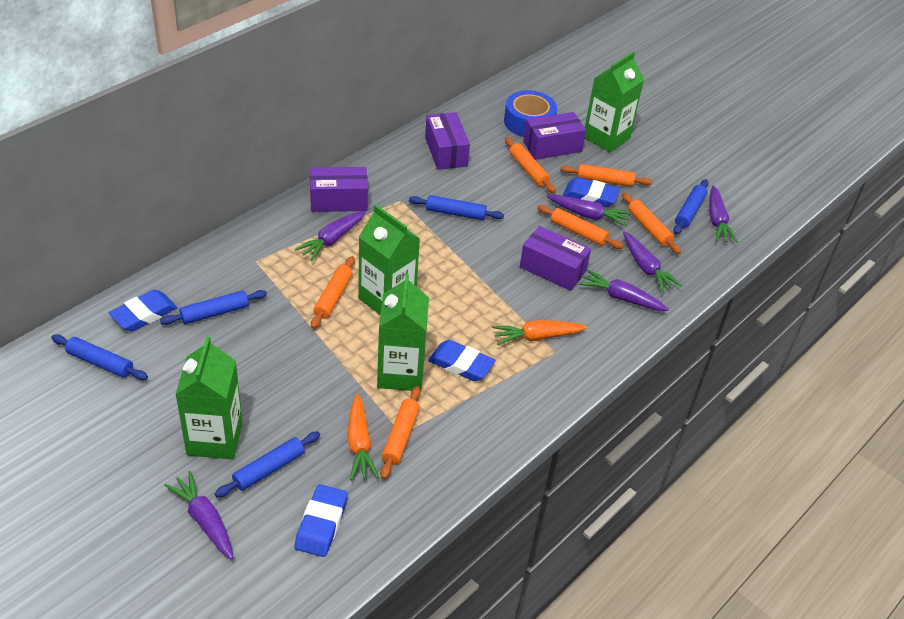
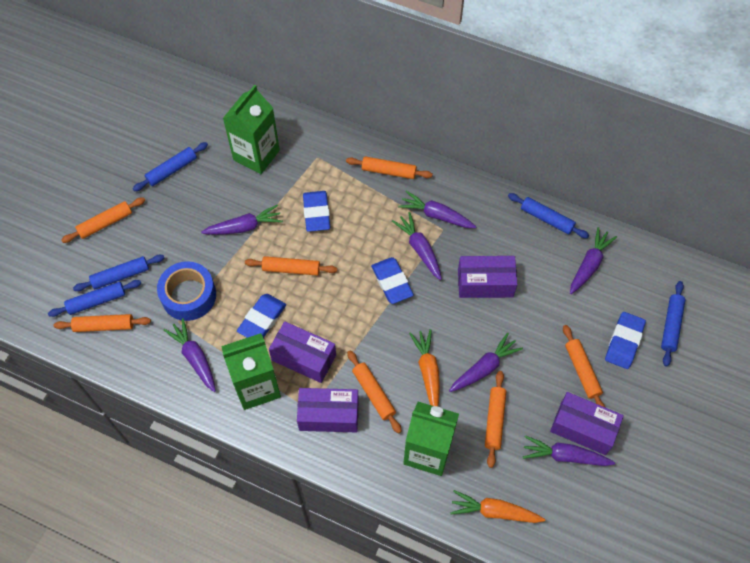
green carton: 4 -> 3
orange rolling pin: 6 -> 7
purple carrot: 6 -> 7

